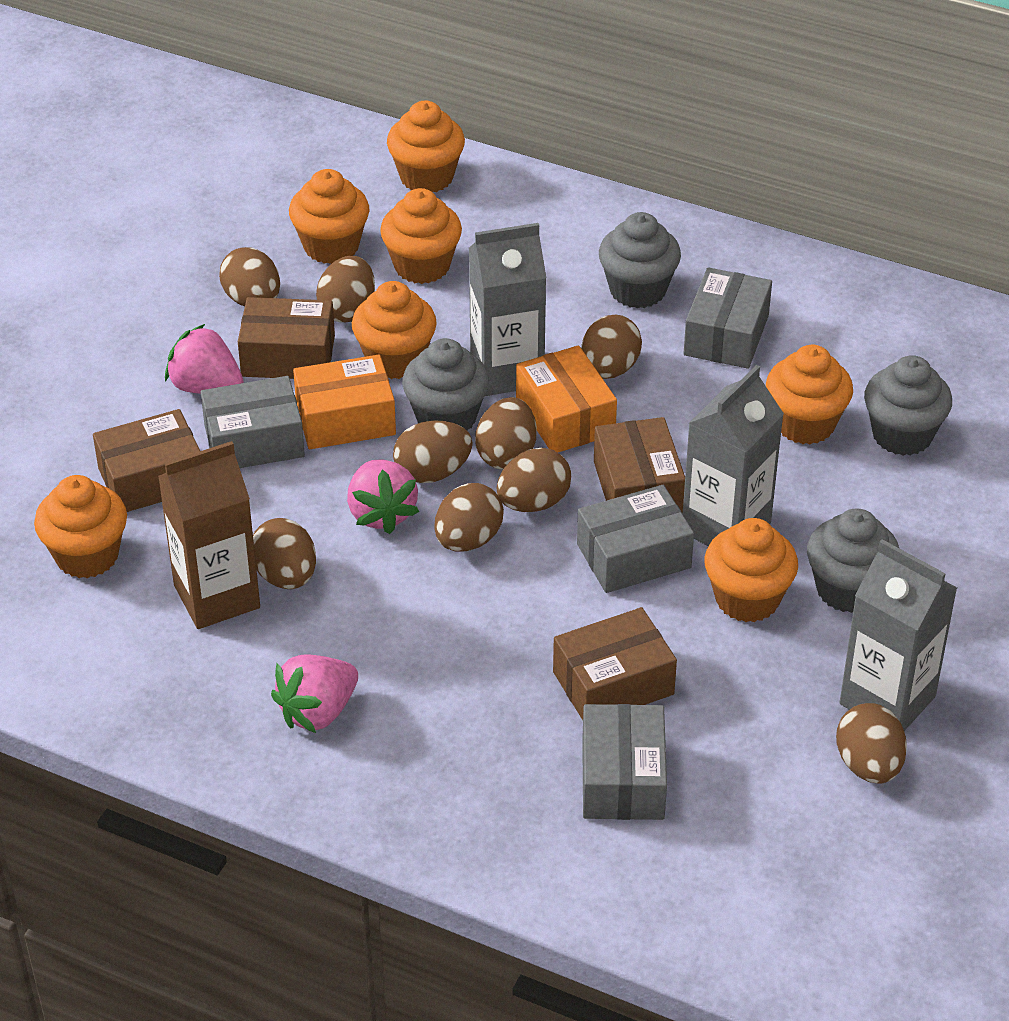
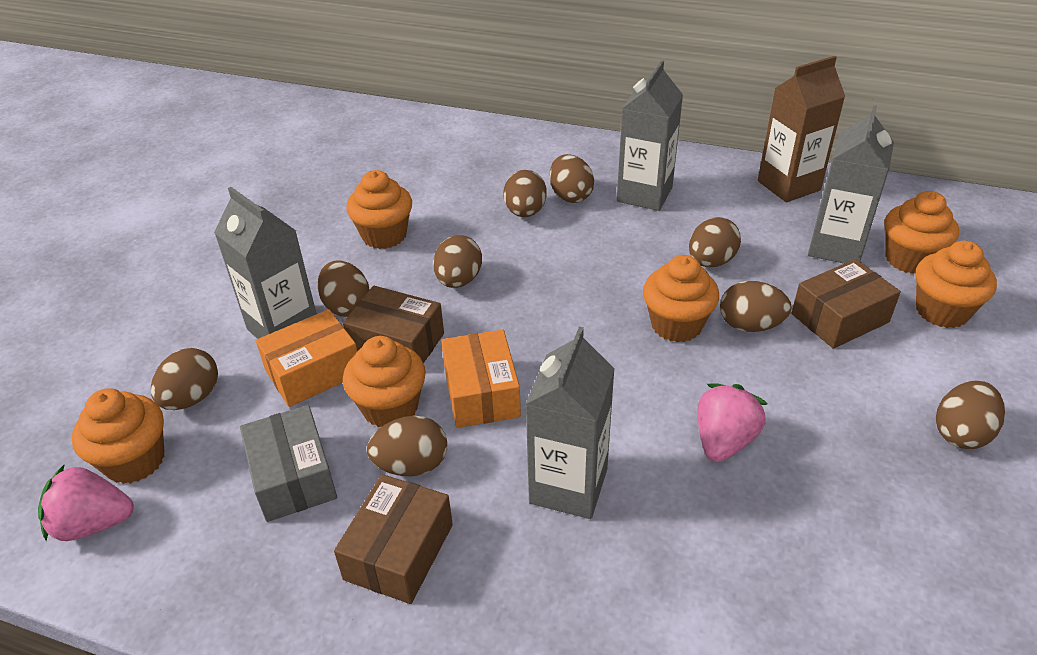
brown box: 4 -> 3
grey box: 4 -> 1
grey carton: 3 -> 4
grey cupcake: 4 -> 0
orange cupcake: 7 -> 6
pink strawberry: 3 -> 2

